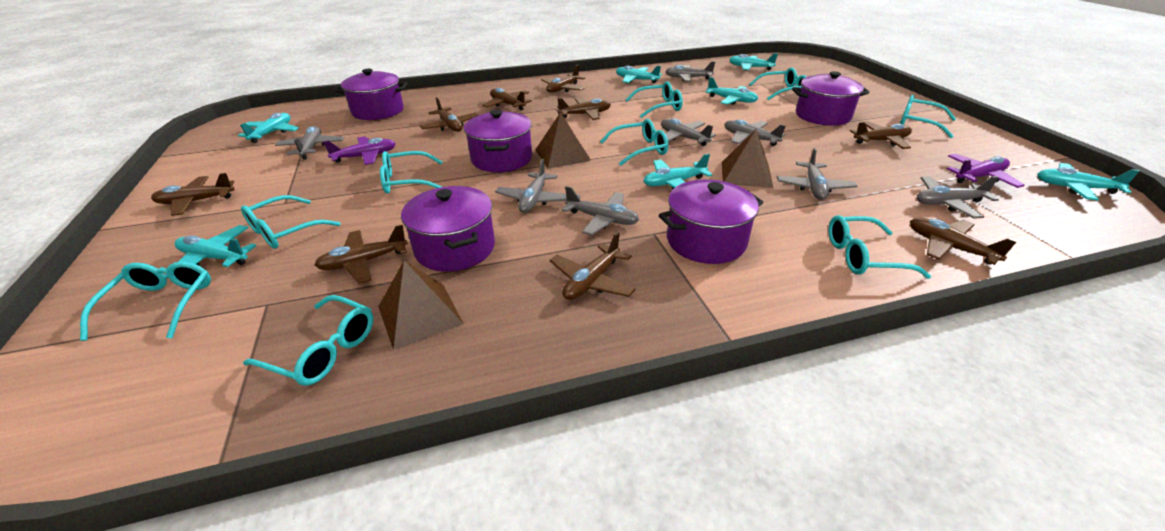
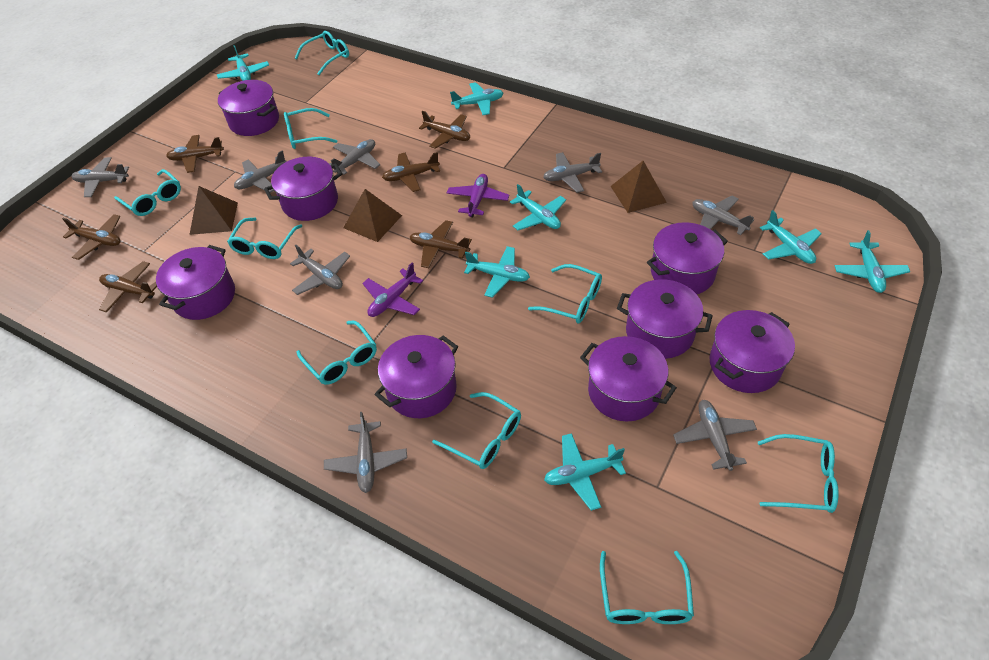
brown plane: 9 -> 6
purple pot: 5 -> 8

